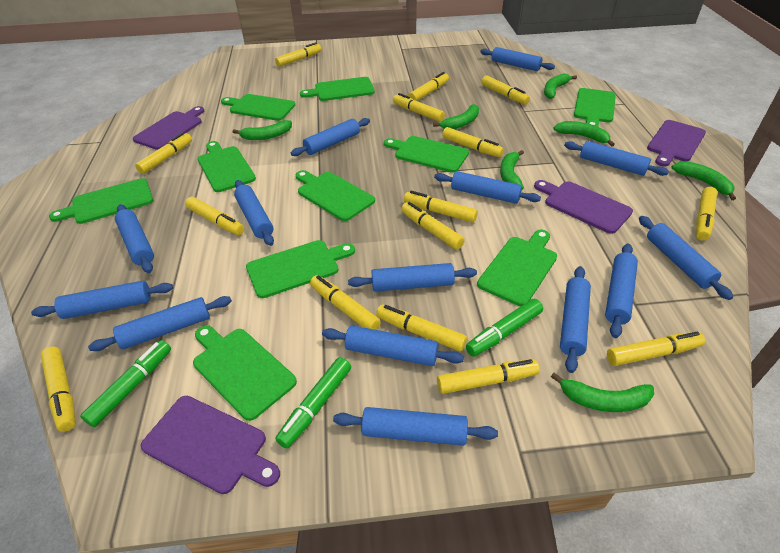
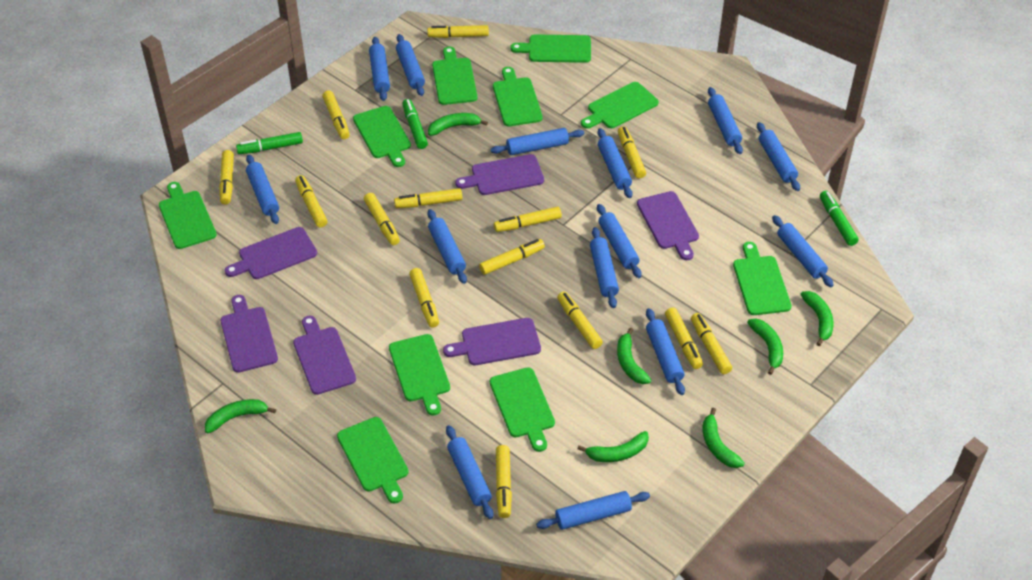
purple cutting board: 4 -> 6
yellow marker: 15 -> 14

